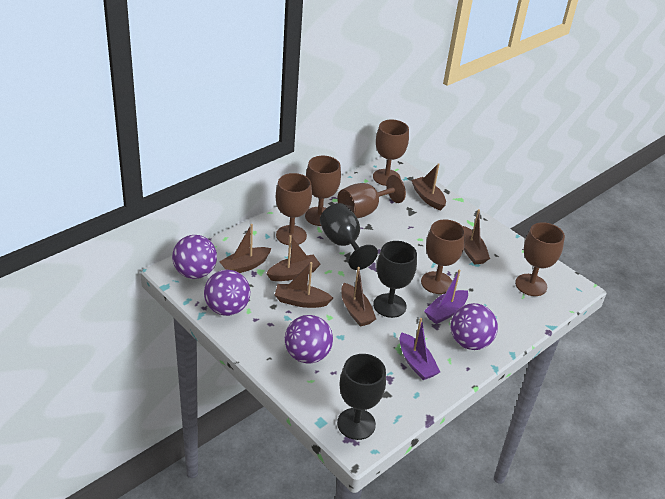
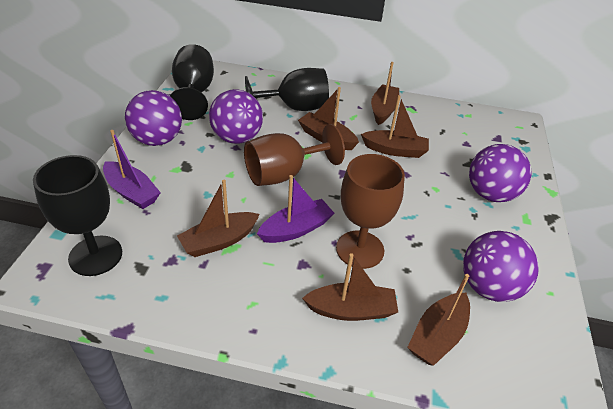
brown goblet: 6 -> 2

